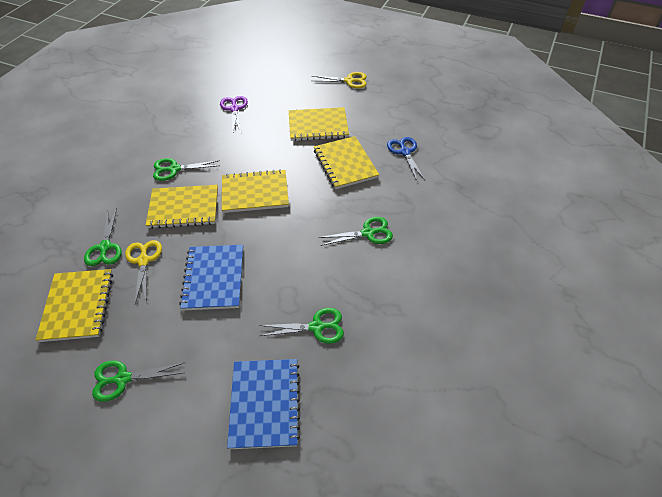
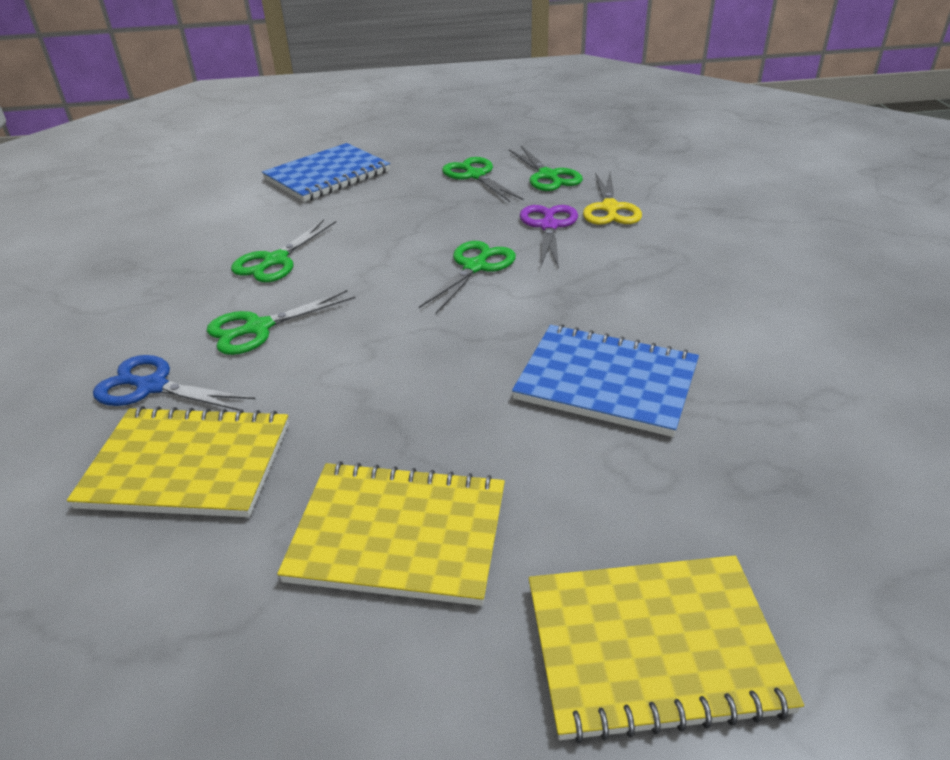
yellow notebook: 5 -> 3
yellow scissors: 2 -> 1

